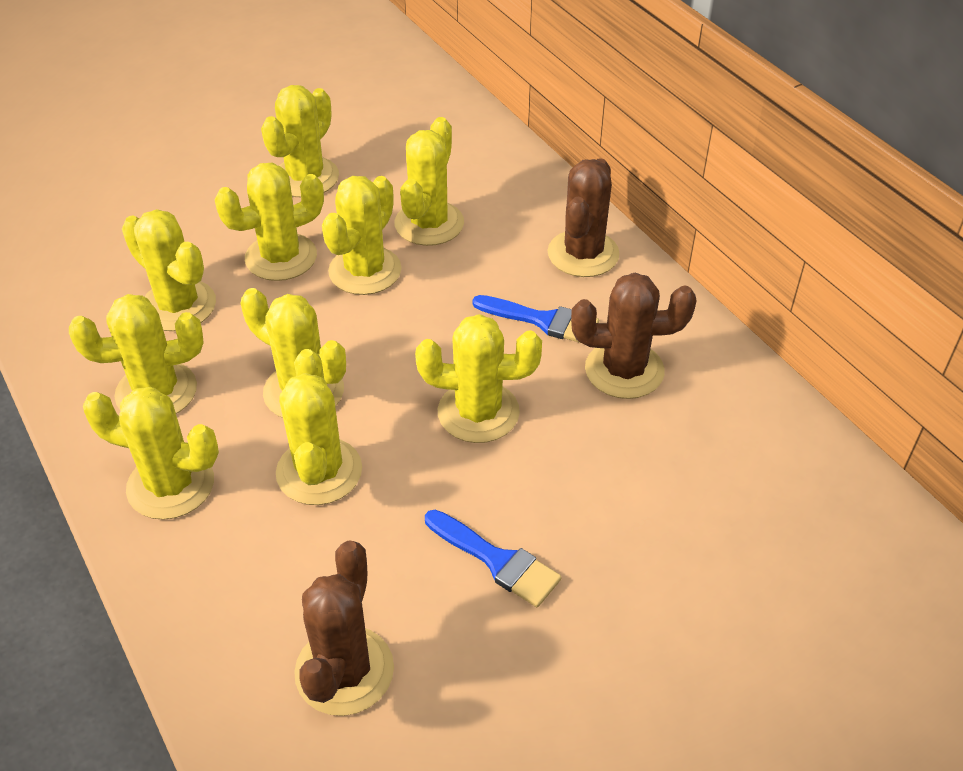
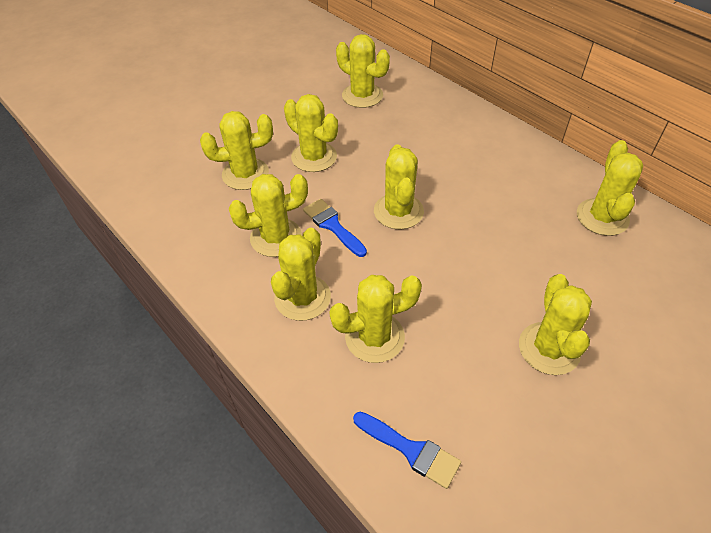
brown cactus: 3 -> 0
yellow cactus: 10 -> 9

